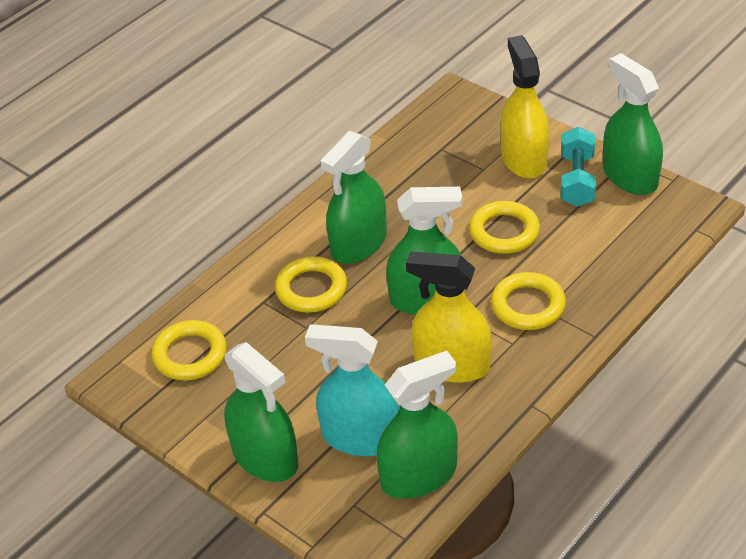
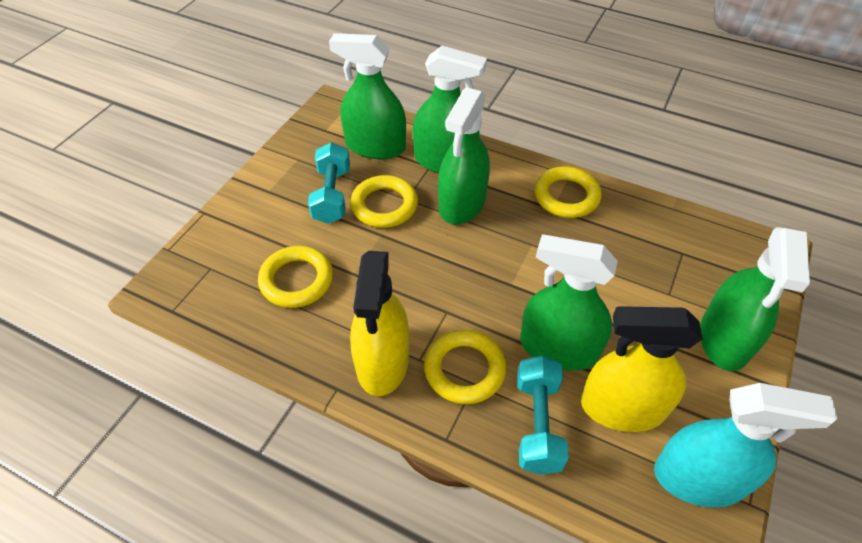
turquoise dumbbell: 1 -> 2

